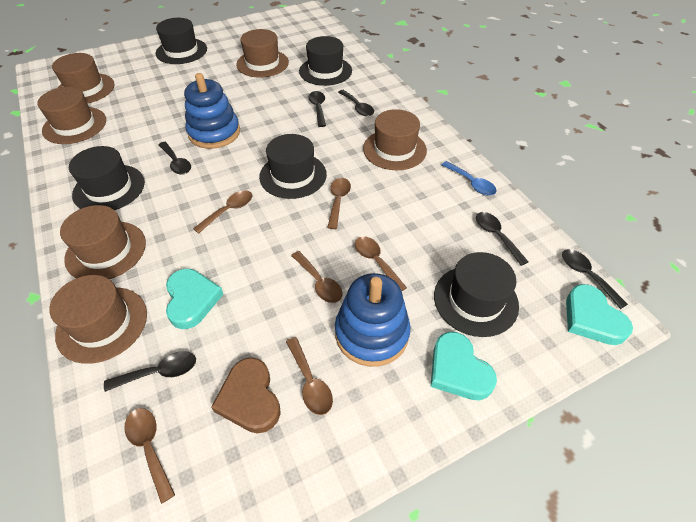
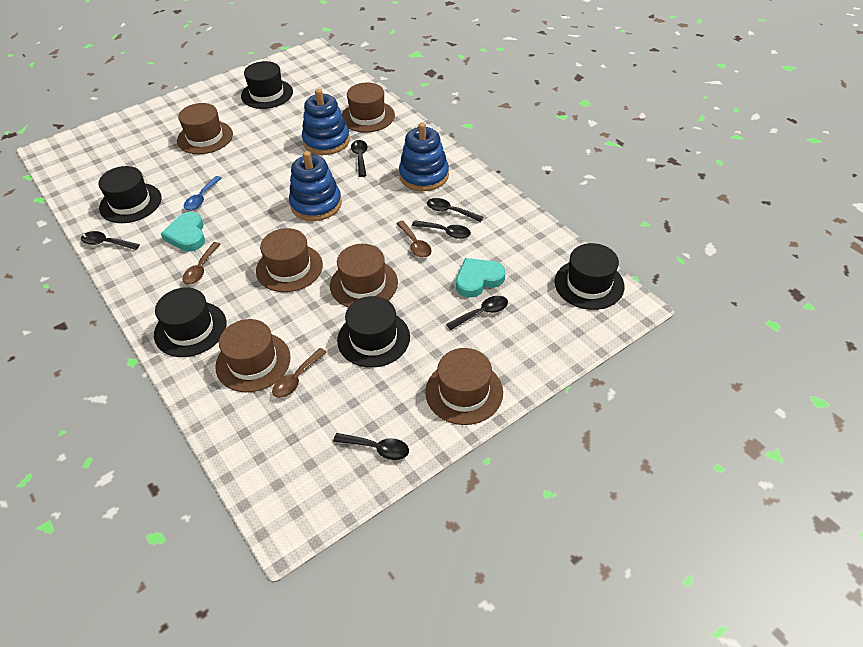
blue stacking toy: 2 -> 3
brown heart: 1 -> 0
brown spoon: 6 -> 3
turquoise heart: 3 -> 2

